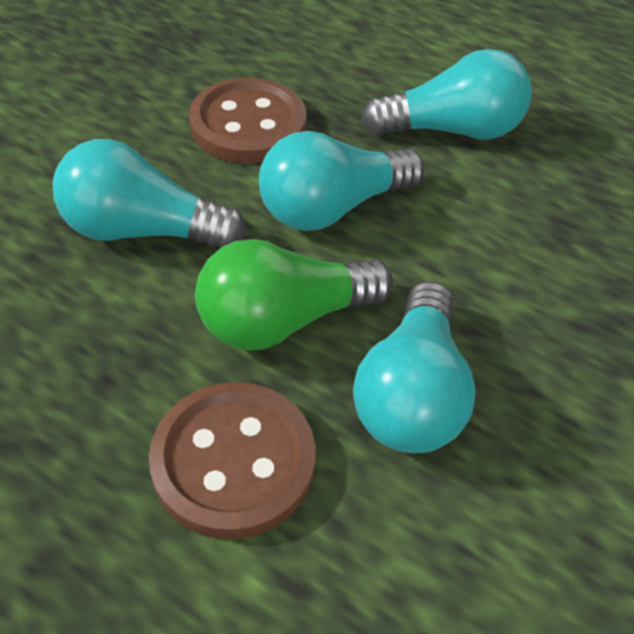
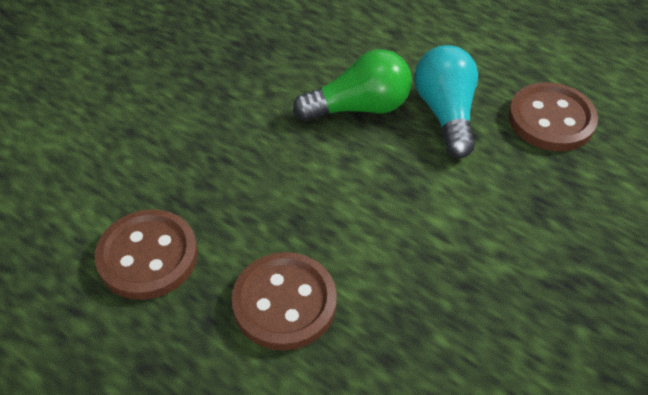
brown button: 2 -> 3
turquoise light bulb: 4 -> 1

